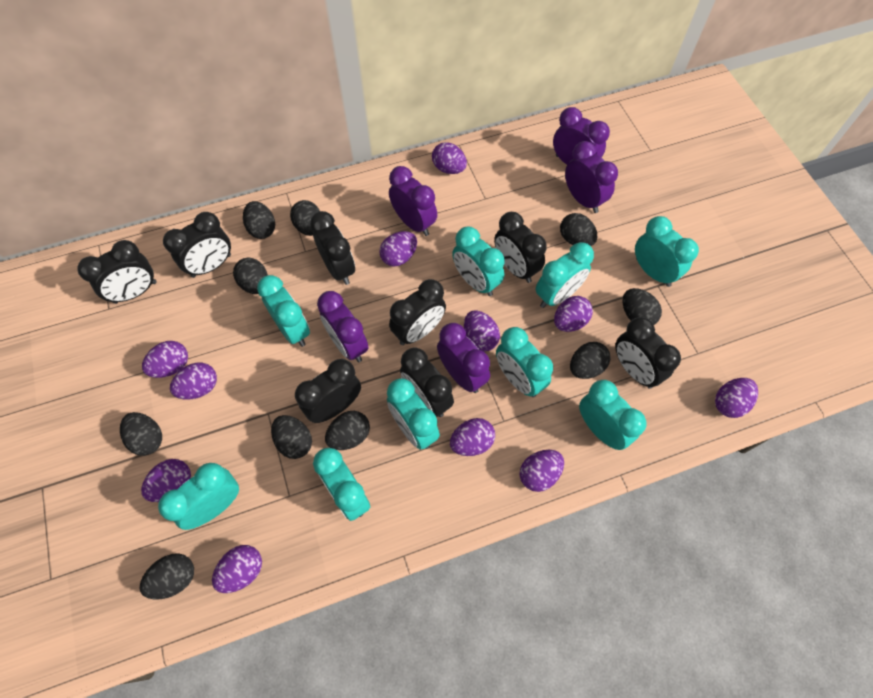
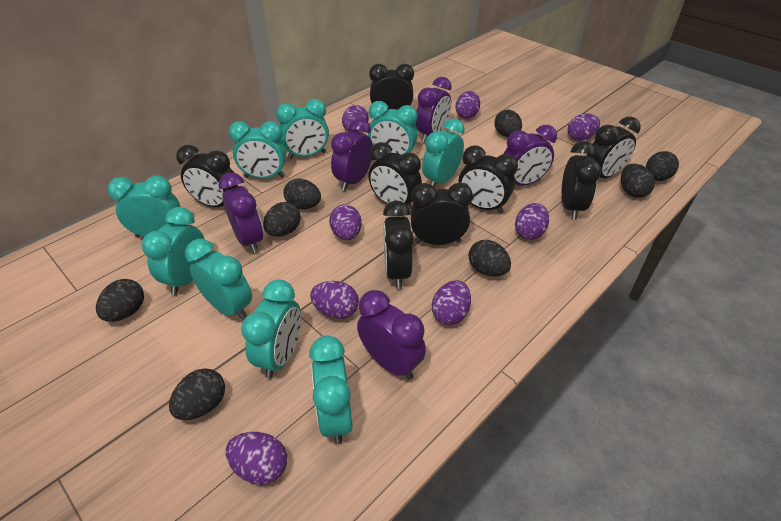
black egg: 10 -> 8
purple egg: 11 -> 8

